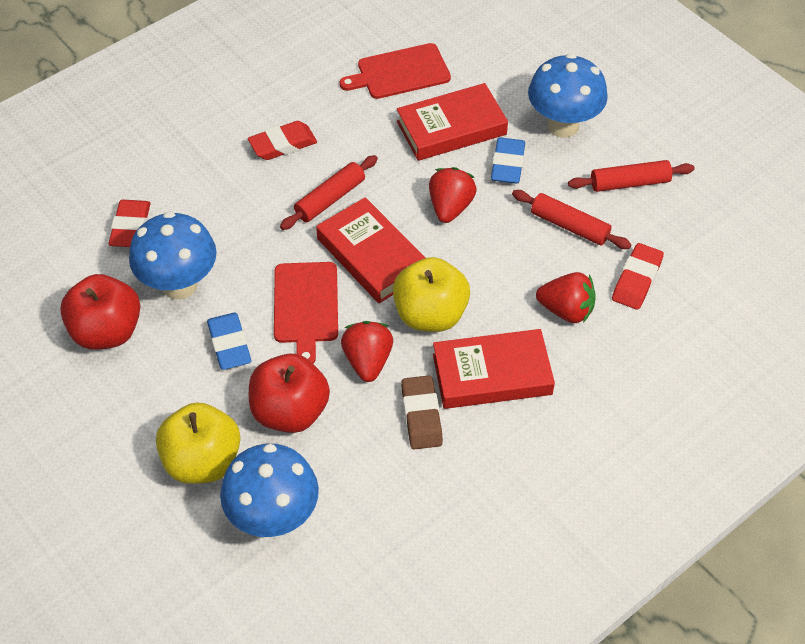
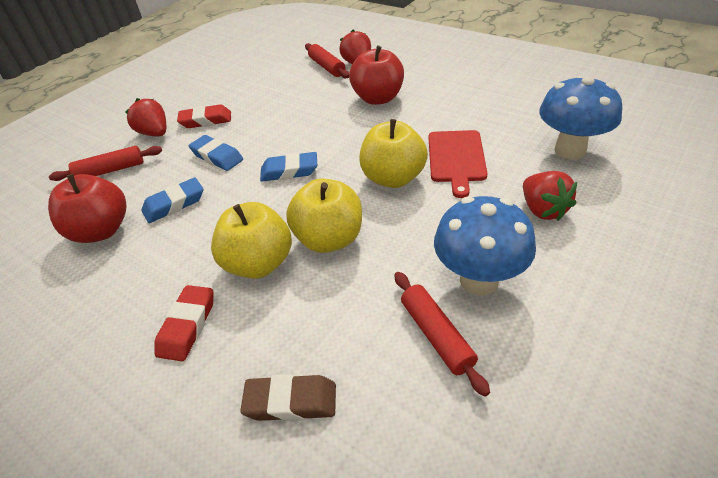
blue eraser: 2 -> 3
blue mushroom: 3 -> 2
red book: 3 -> 0
red cutting board: 2 -> 1
red eraser: 3 -> 2
yellow apple: 2 -> 3

